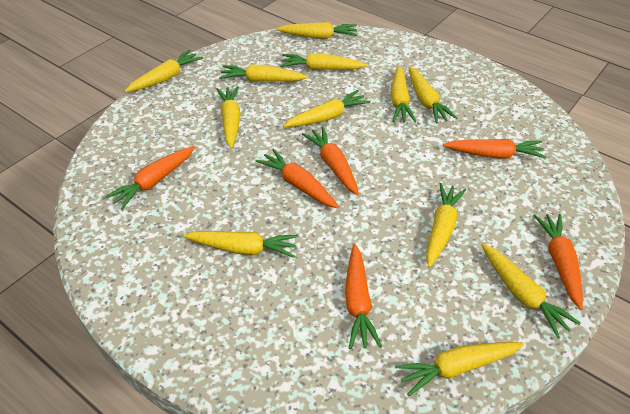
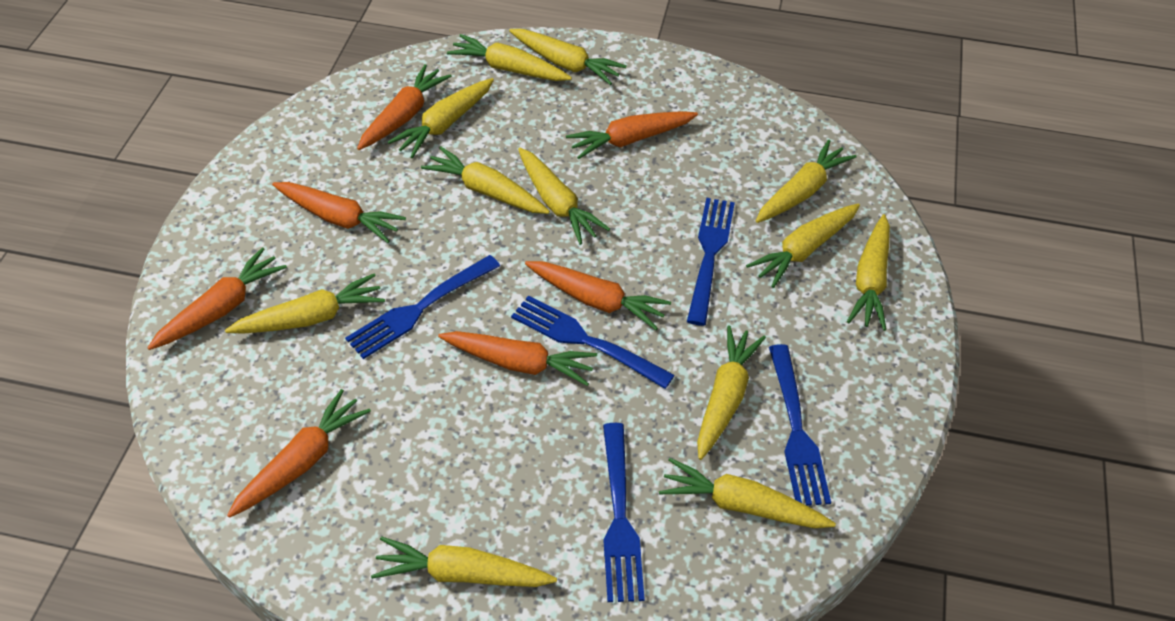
blue fork: 0 -> 5
orange carrot: 6 -> 7

